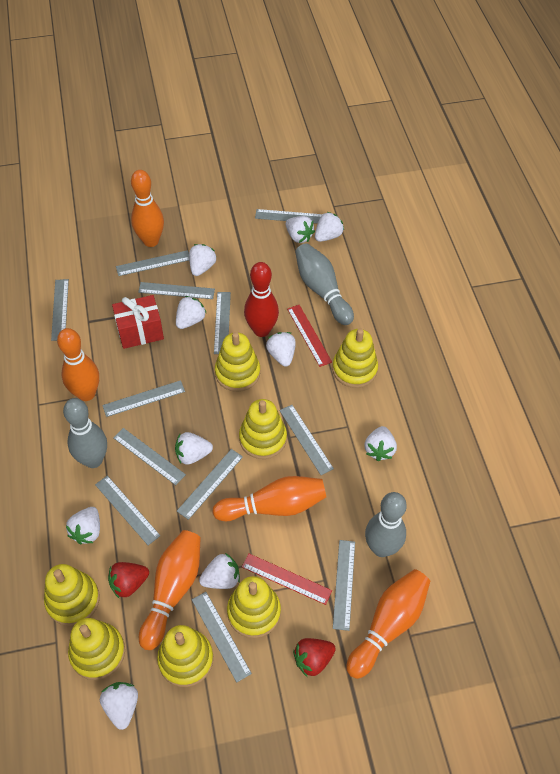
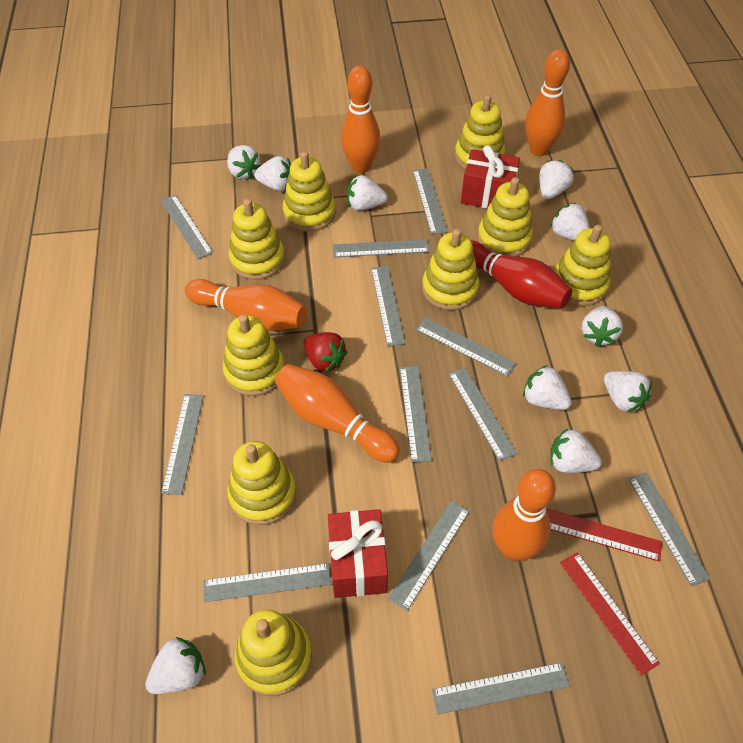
grey bowling pin: 3 -> 0
red gift: 1 -> 2
red strawberry: 2 -> 1
yellow stacking toy: 7 -> 9

